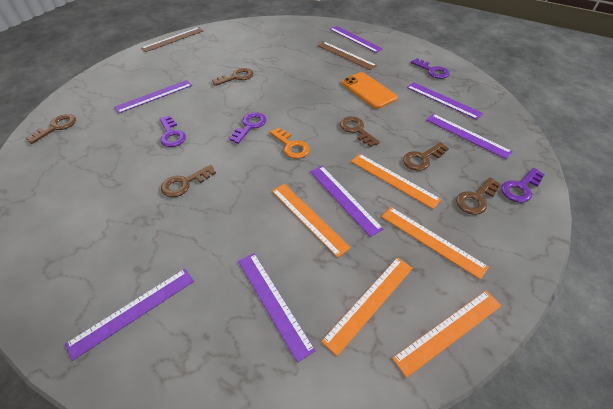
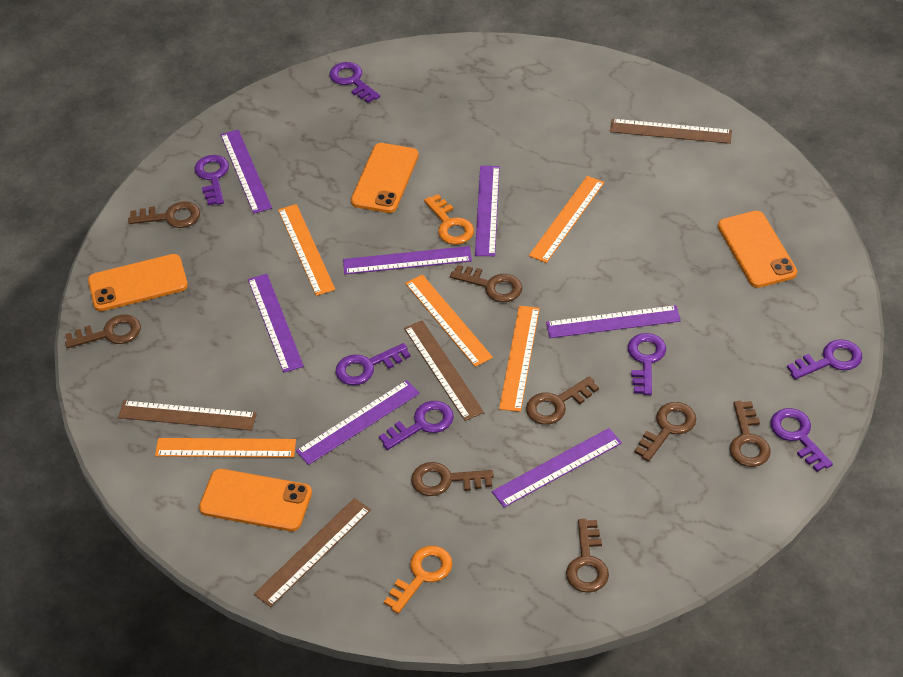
brown key: 6 -> 8
brown ruler: 2 -> 4
orange key: 1 -> 2
orange phone: 1 -> 4
purple key: 4 -> 7

